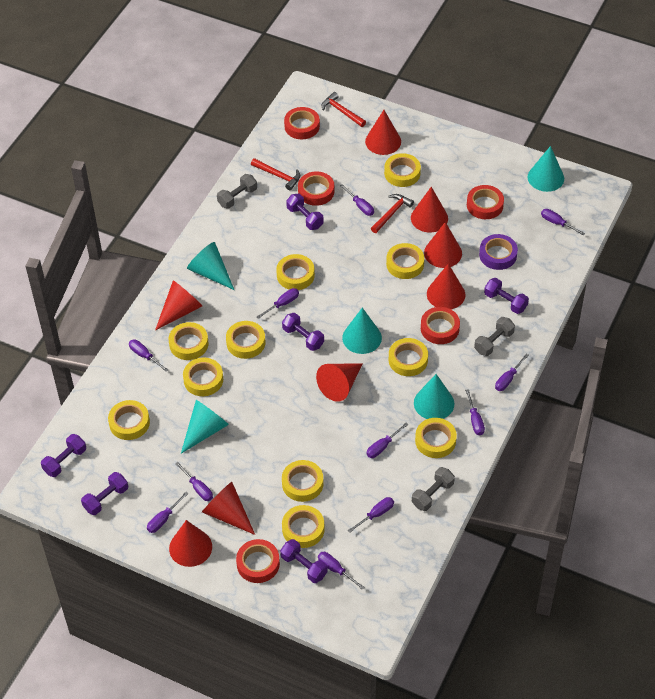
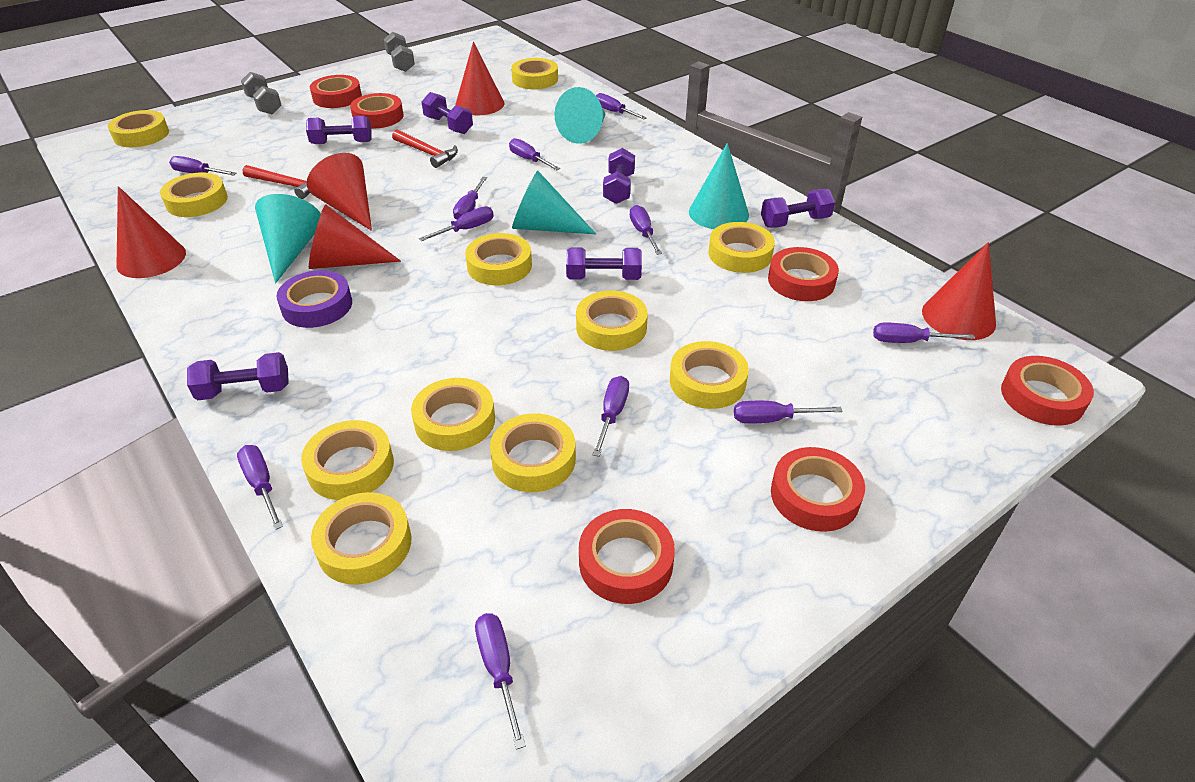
grey dumbbell: 3 -> 2
red cone: 8 -> 5
red hammer: 3 -> 2
red tape: 5 -> 6
turquoise cone: 5 -> 4

